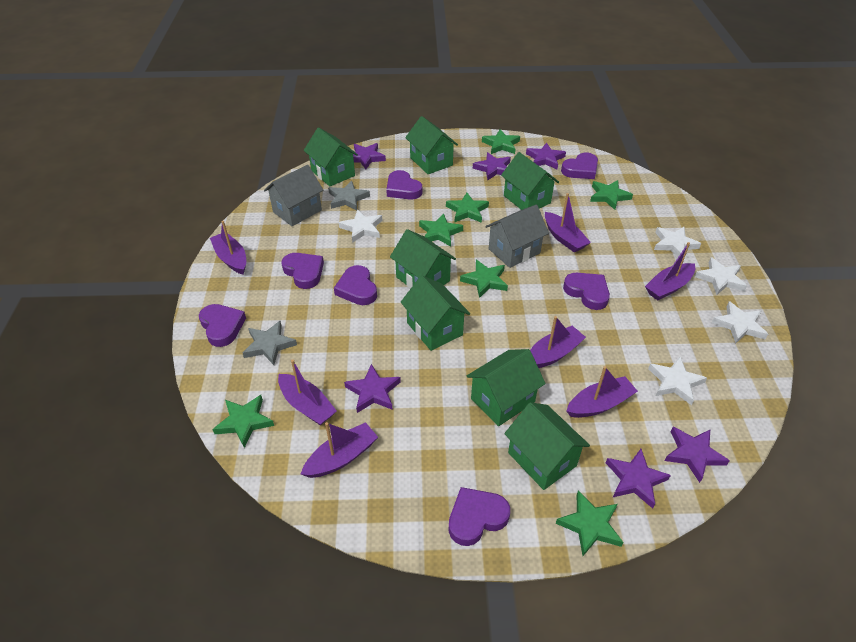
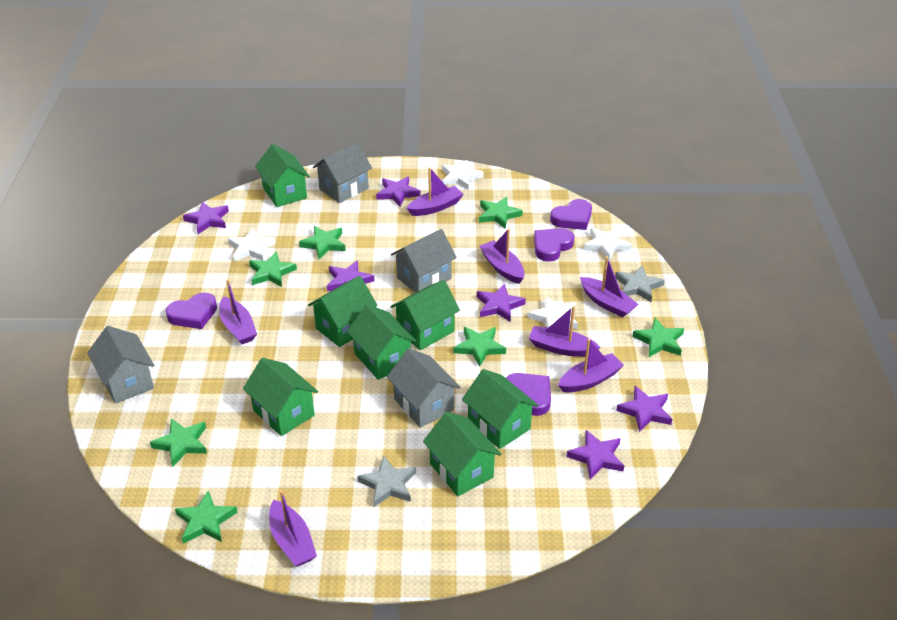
grey house: 2 -> 4
purple heart: 7 -> 4
white star: 5 -> 4

